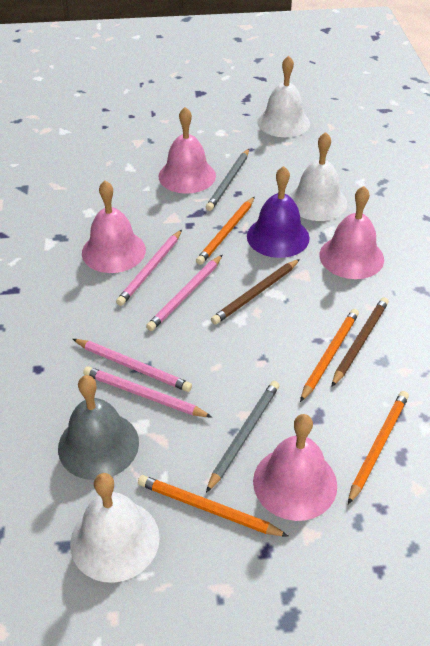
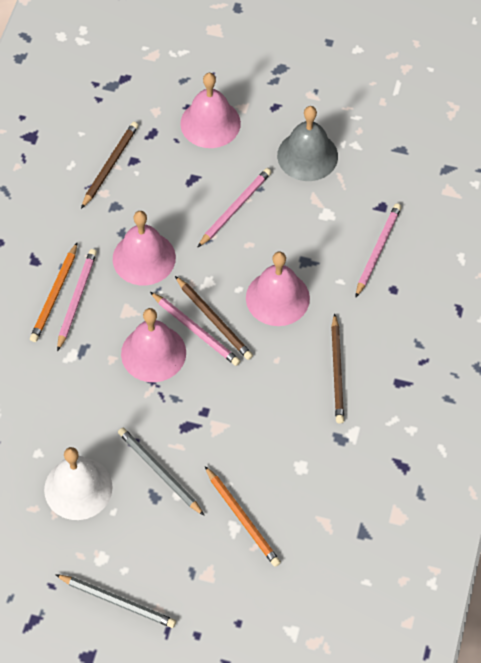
brown pencil: 2 -> 3
orange pencil: 4 -> 2
purple bell: 1 -> 0
white bell: 3 -> 1

